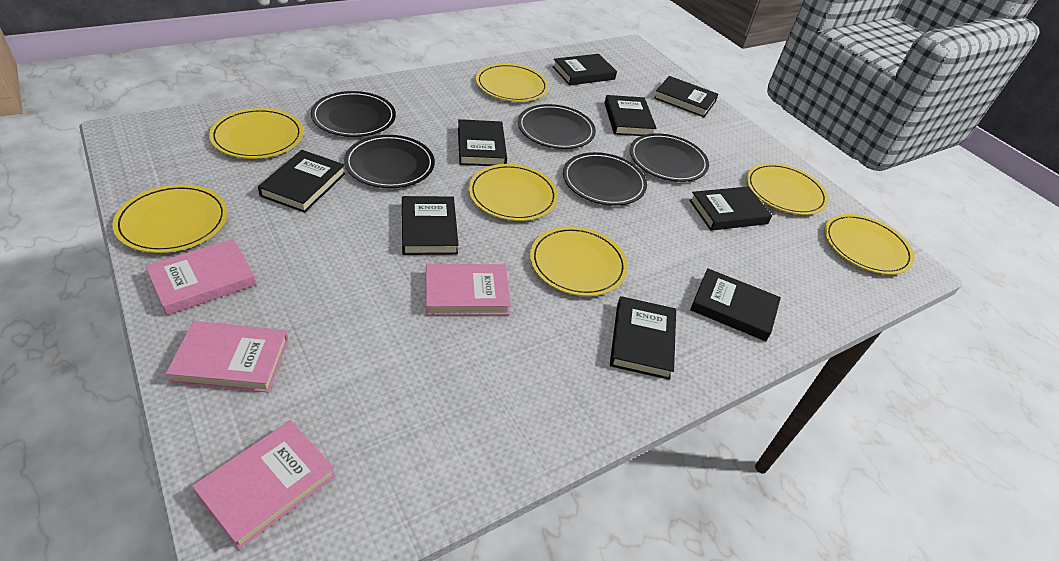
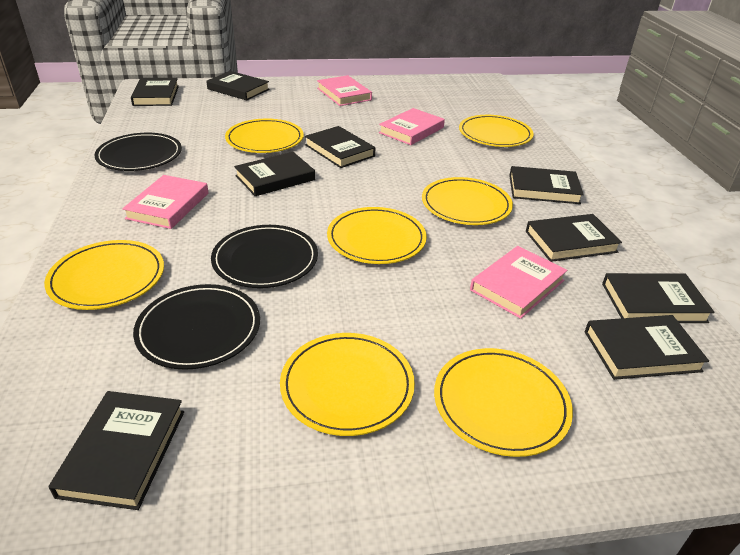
black plate: 5 -> 3

